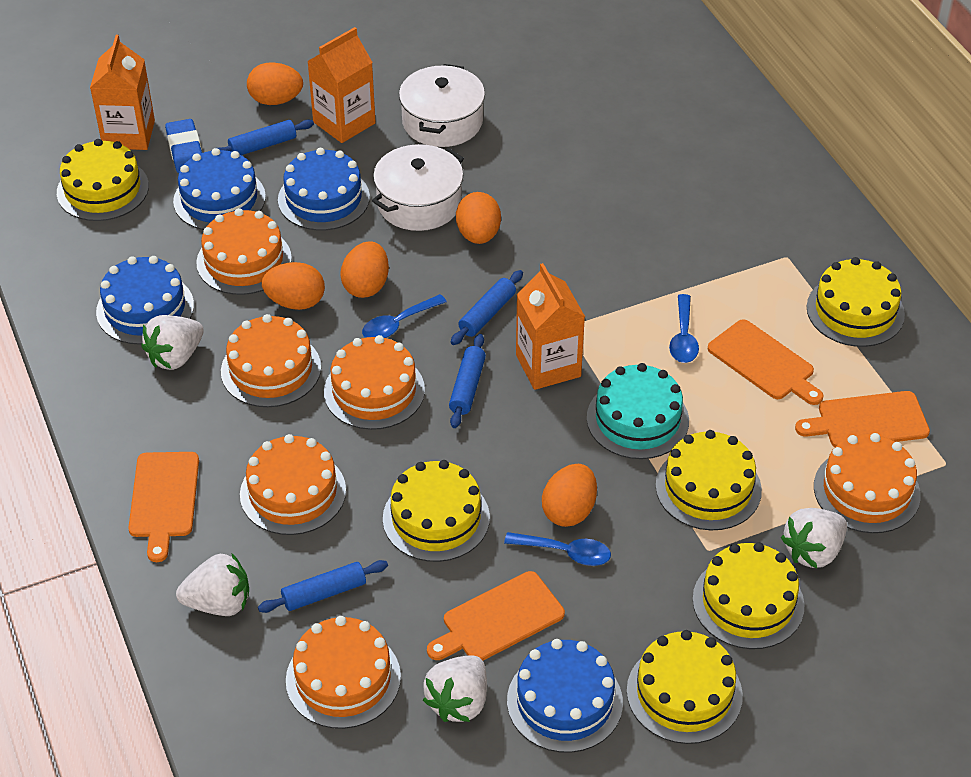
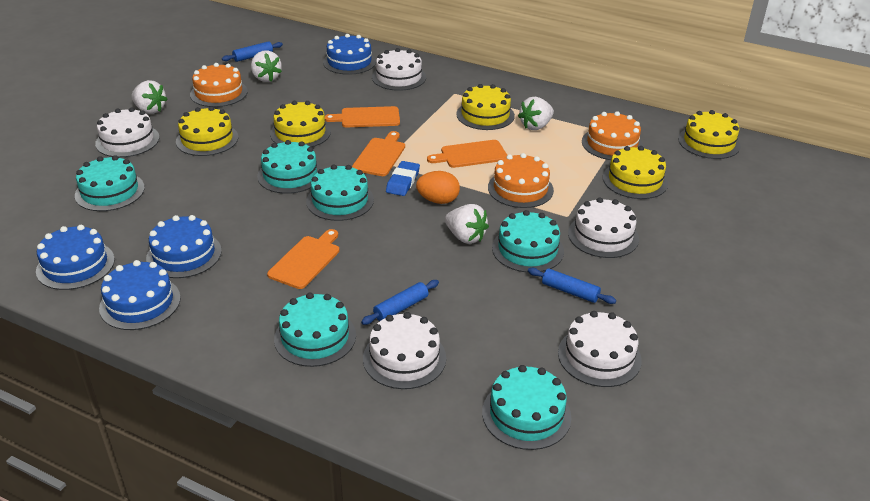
blue rolling pin: 4 -> 3
blue spoon: 3 -> 0
orange cake: 6 -> 3
orange carton: 3 -> 0
orange egg: 5 -> 1
turquoise cake: 1 -> 6
white cake: 0 -> 5
white pot: 2 -> 0
yellow cake: 6 -> 5

